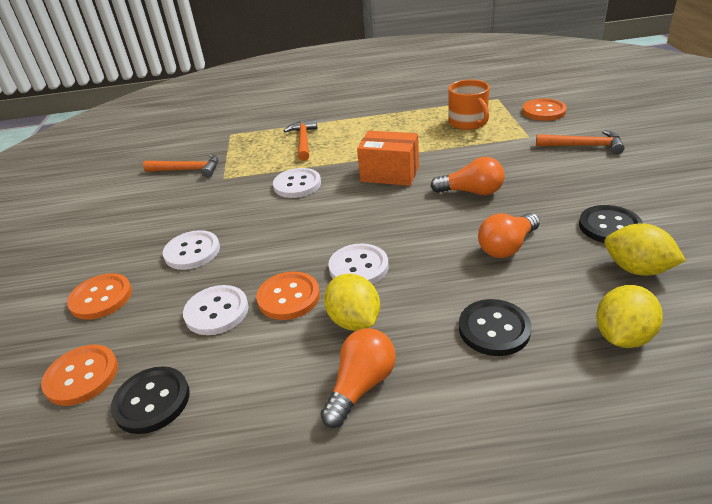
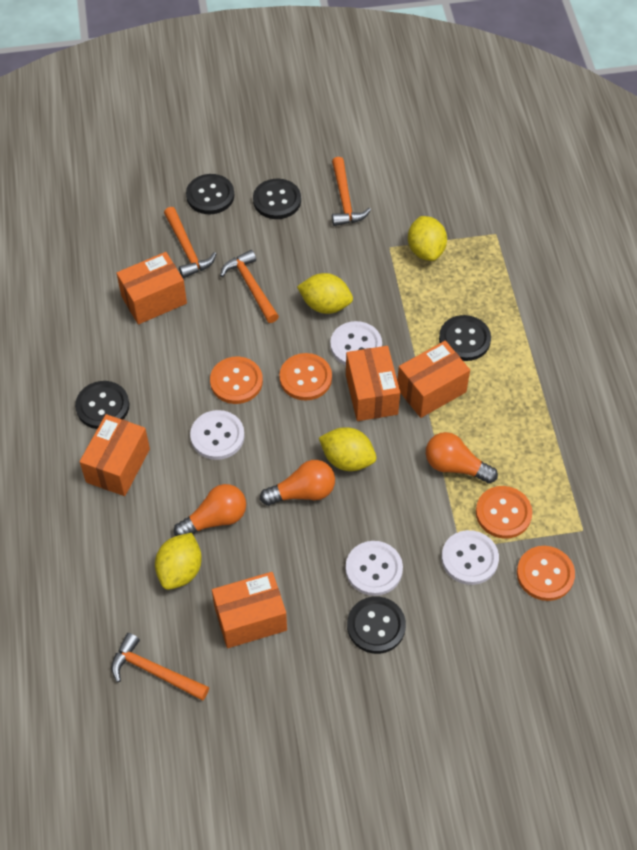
black button: 3 -> 5
orange box: 1 -> 5
orange hammer: 3 -> 4
orange mug: 1 -> 0
yellow lemon: 3 -> 4

